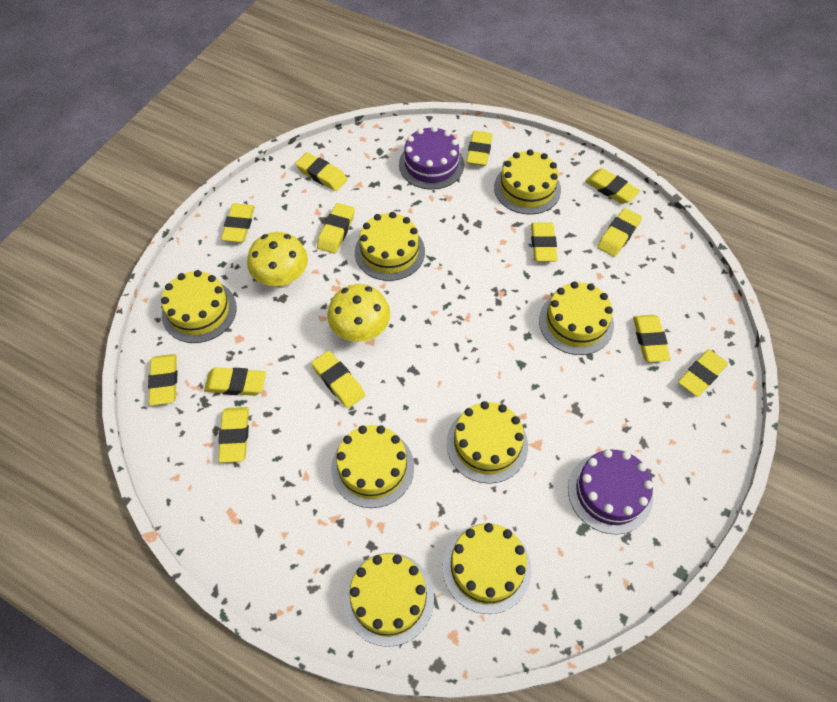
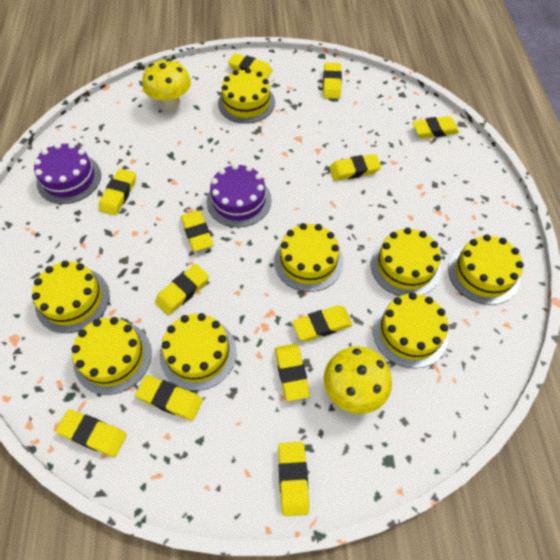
yellow eraser: 13 -> 12

